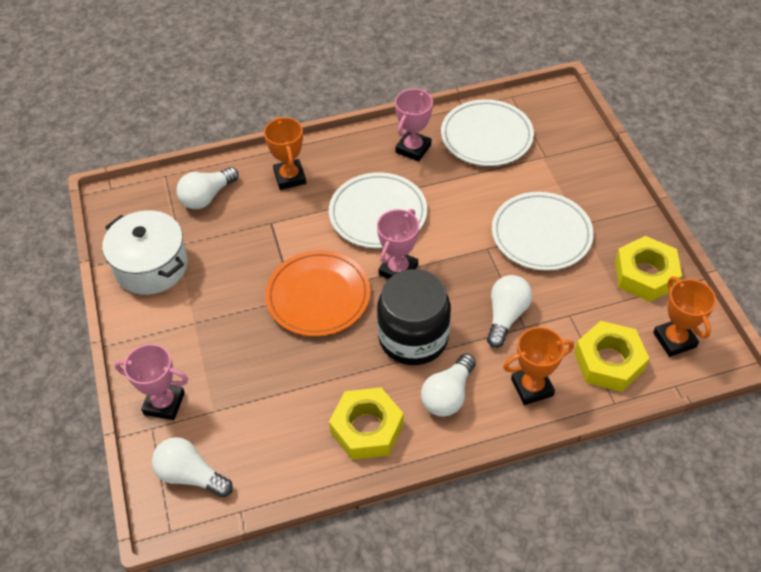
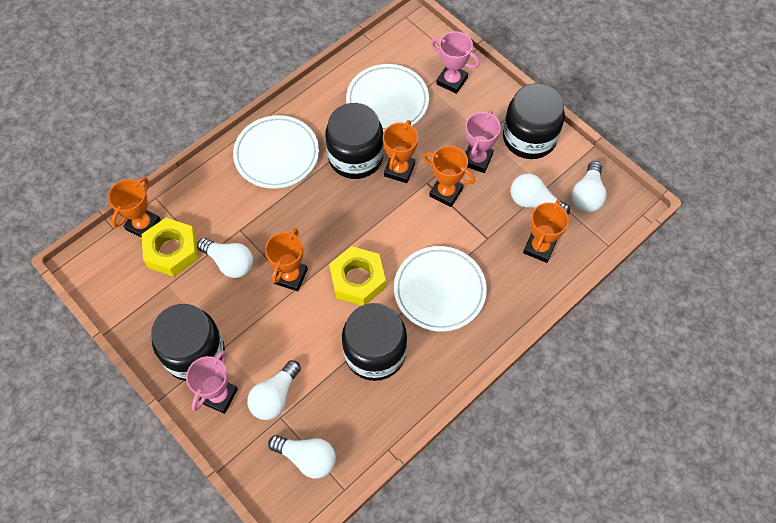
black jar: 1 -> 4
orange plate: 1 -> 0
orange trophy: 3 -> 5
white light bulb: 4 -> 5
white pot: 1 -> 0
yellow nut: 3 -> 2

